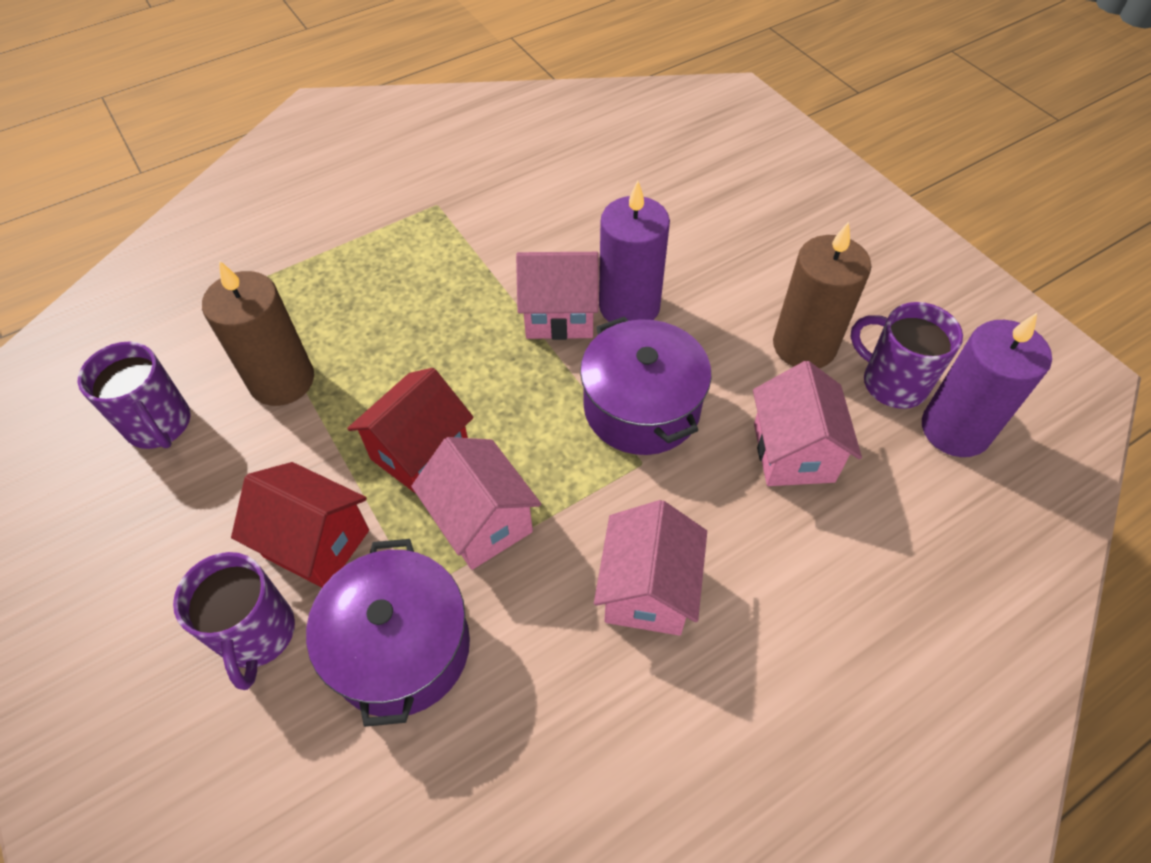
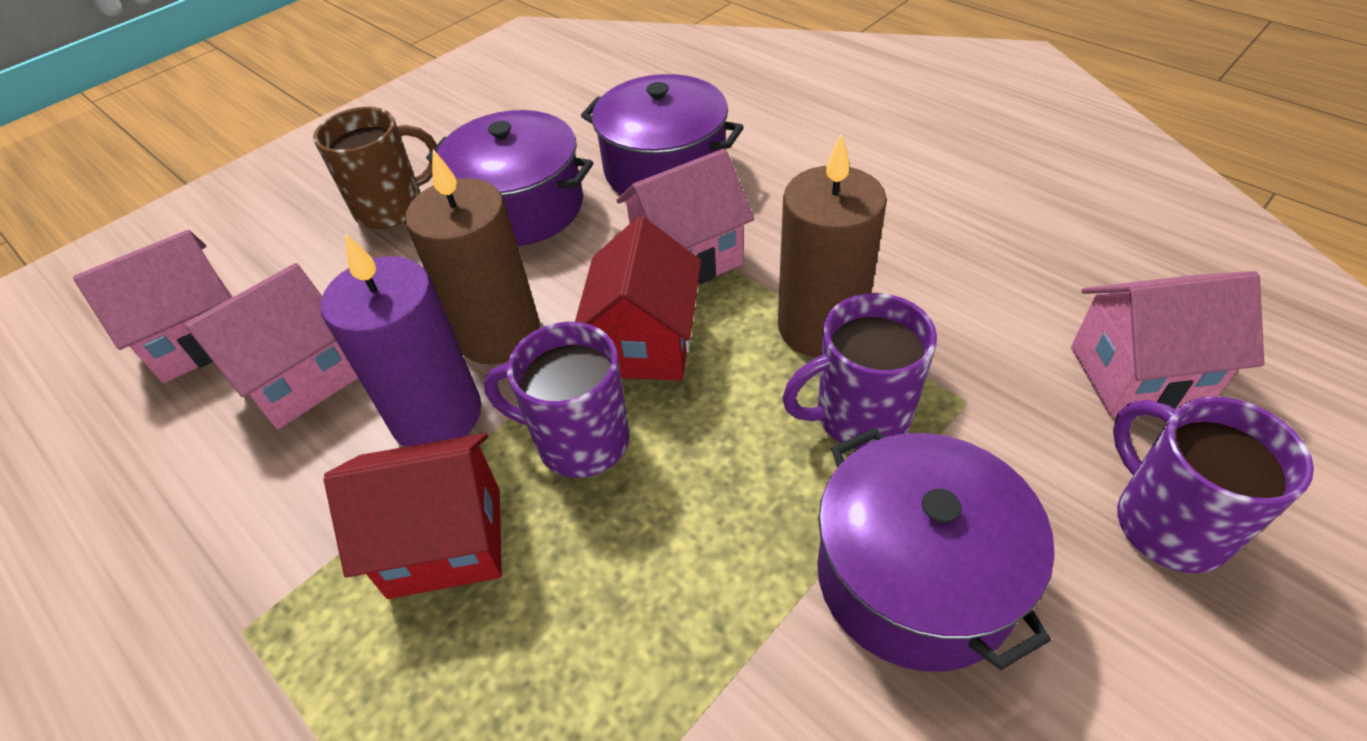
brown mug: 0 -> 1
purple candle: 2 -> 1
purple pot: 2 -> 3

